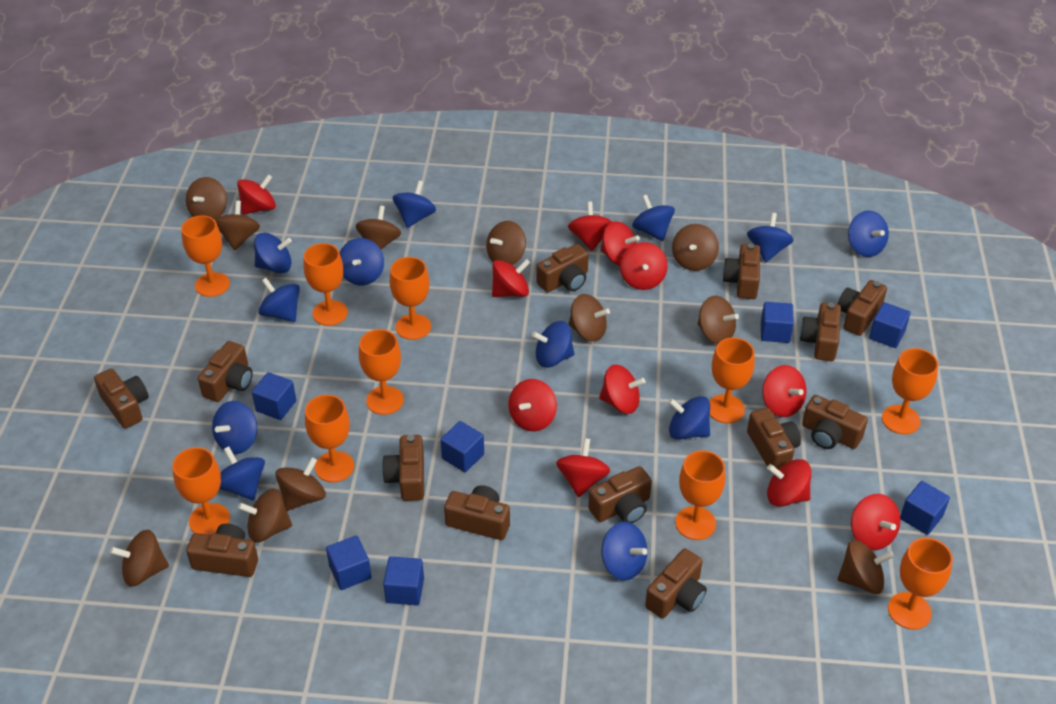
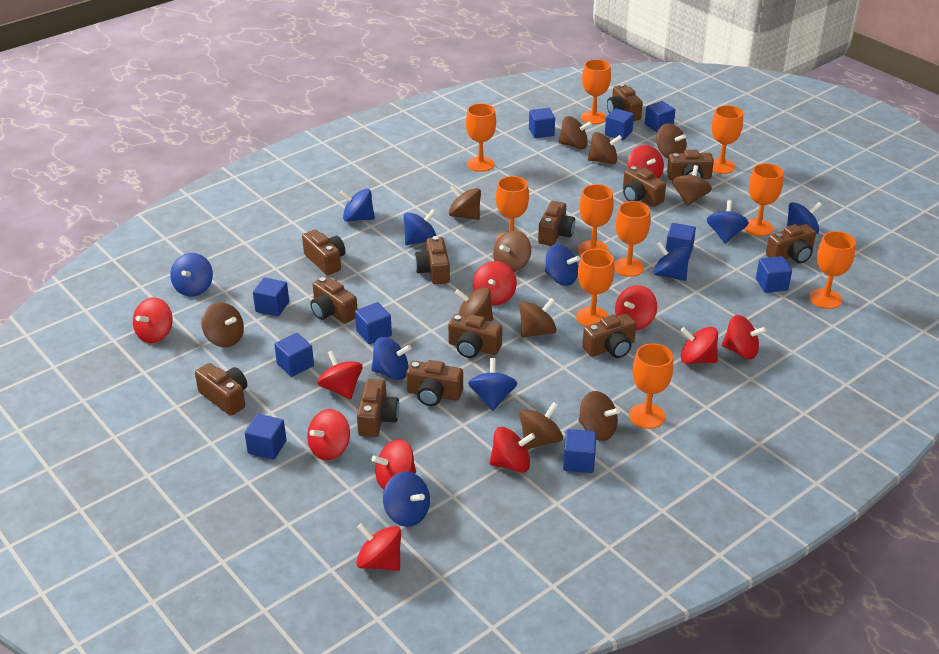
blue cube: 7 -> 10
blue spinning top: 12 -> 10

